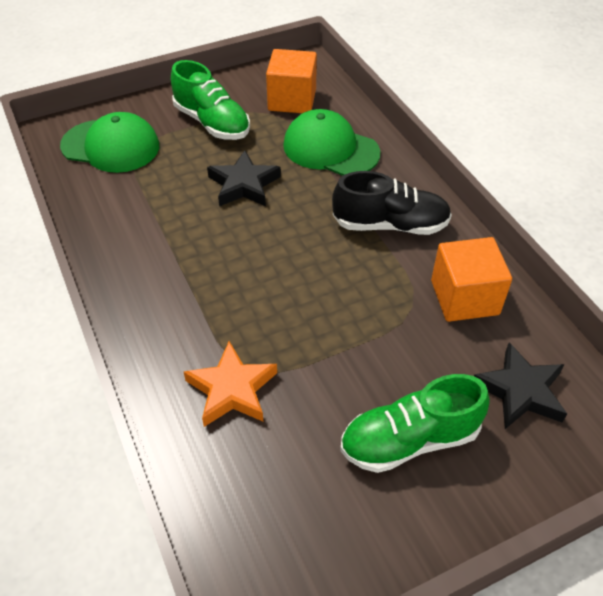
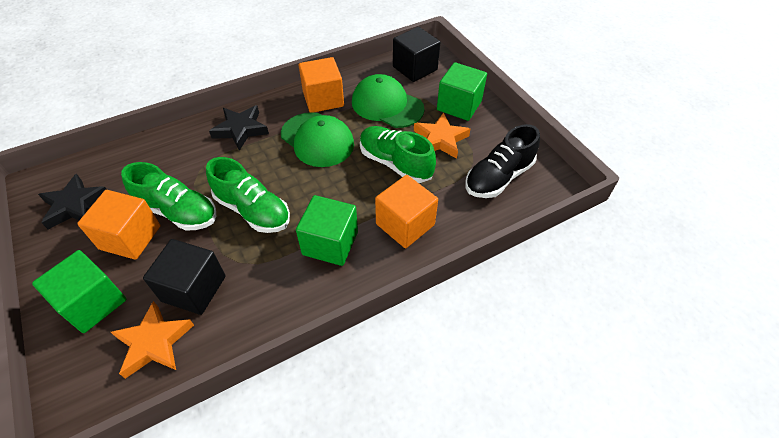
black cube: 0 -> 2
green cube: 0 -> 3
green shoe: 2 -> 3
orange cube: 2 -> 3
orange star: 1 -> 2

